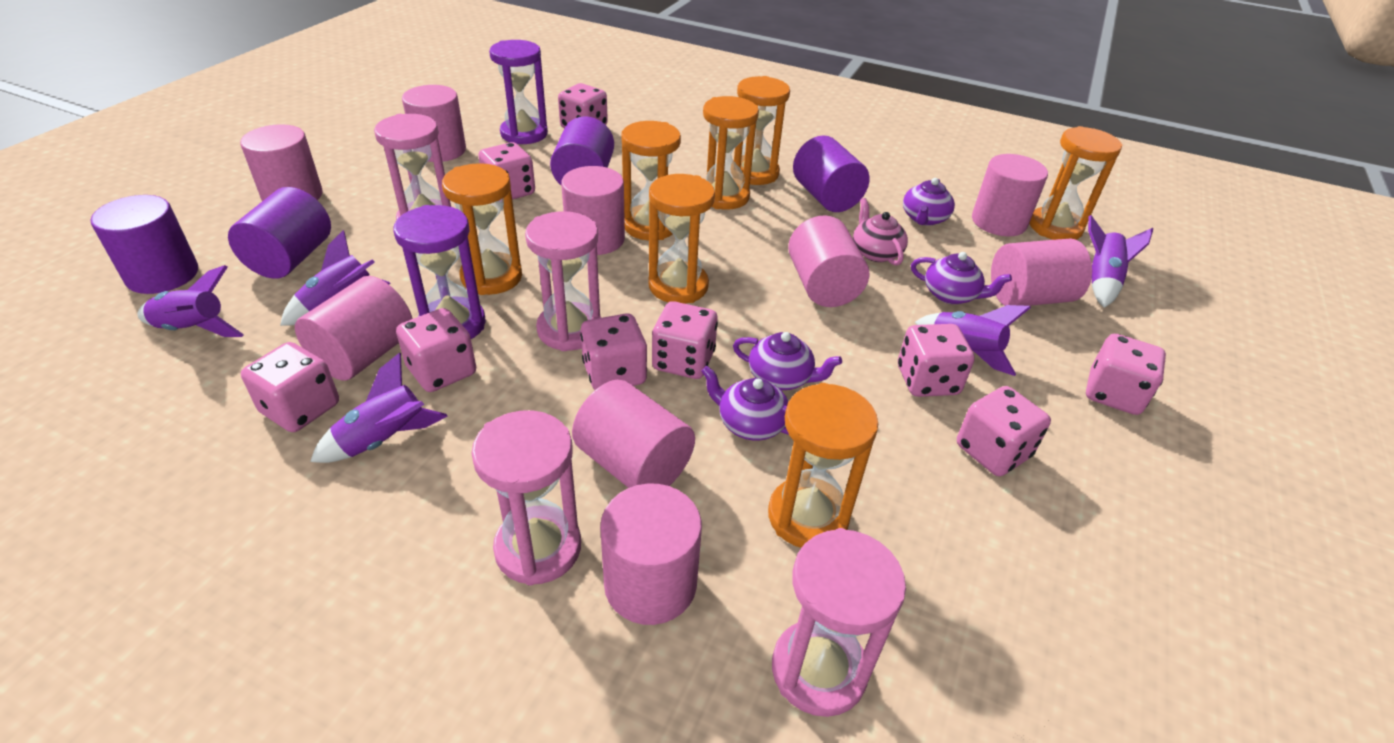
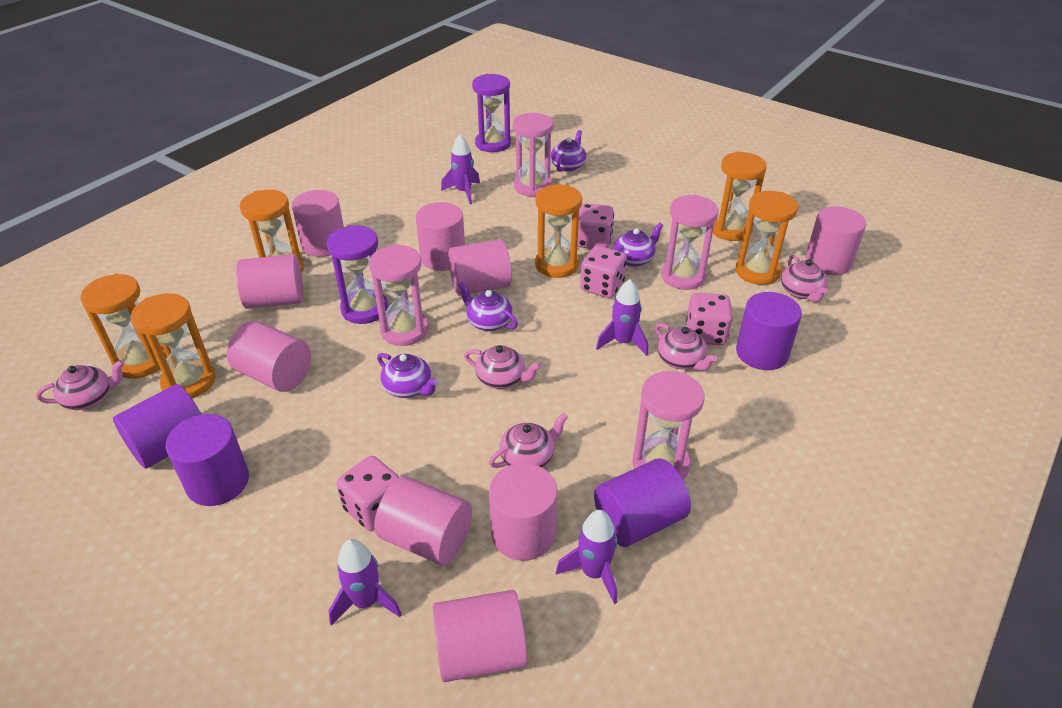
orange hourglass: 7 -> 6
pink dice: 9 -> 4
pink teapot: 1 -> 5
purple rocket: 5 -> 4

